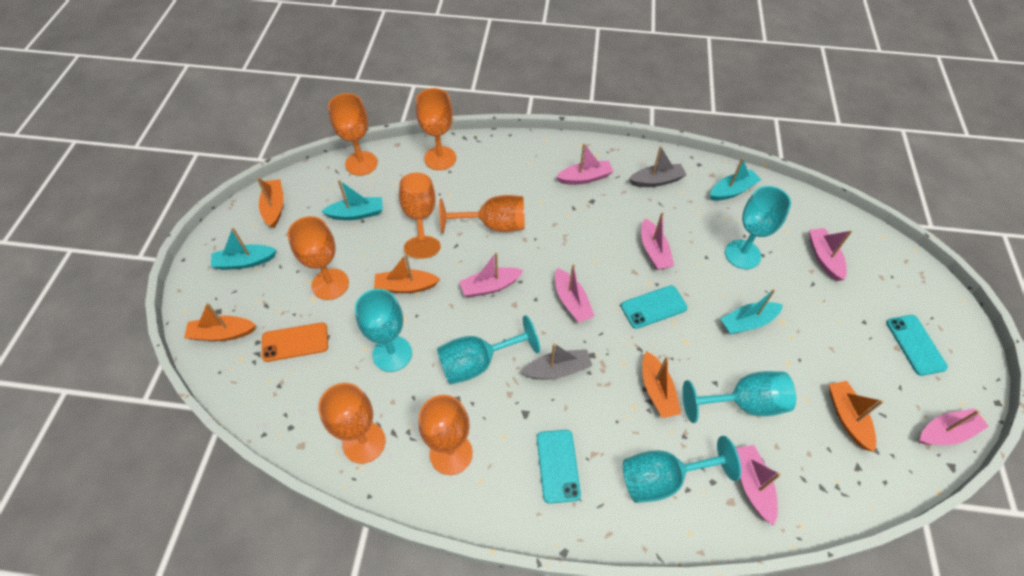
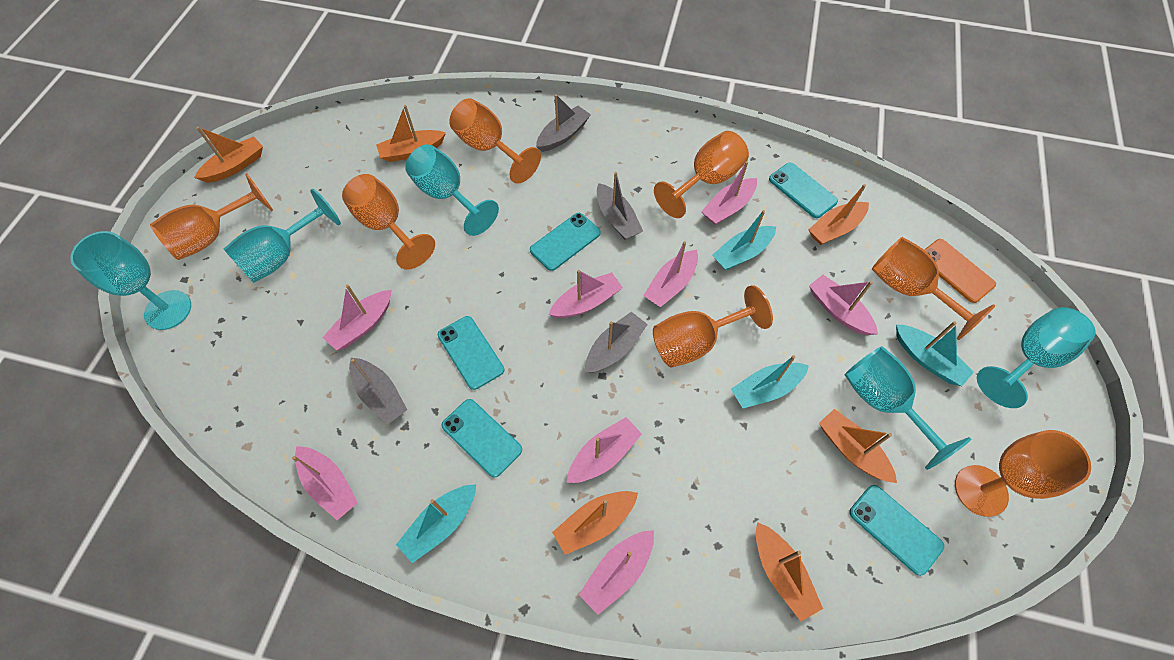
grey boat: 2 -> 4
orange boat: 5 -> 6
pink boat: 7 -> 8
turquoise phone: 3 -> 5

